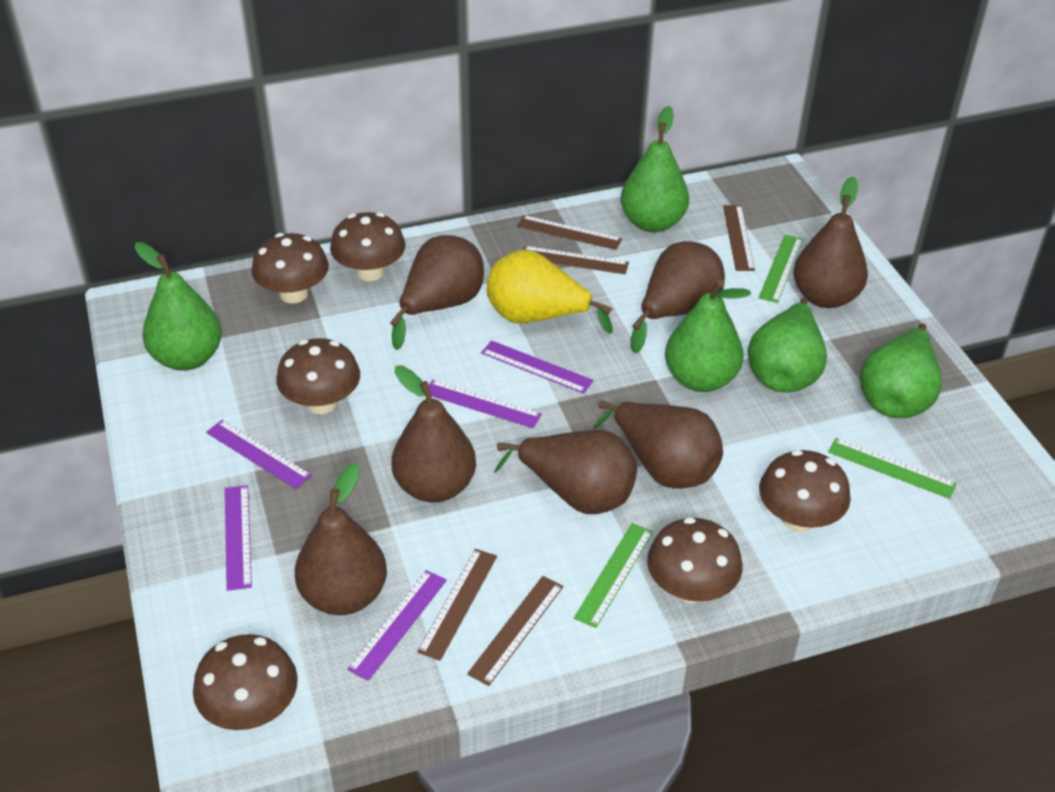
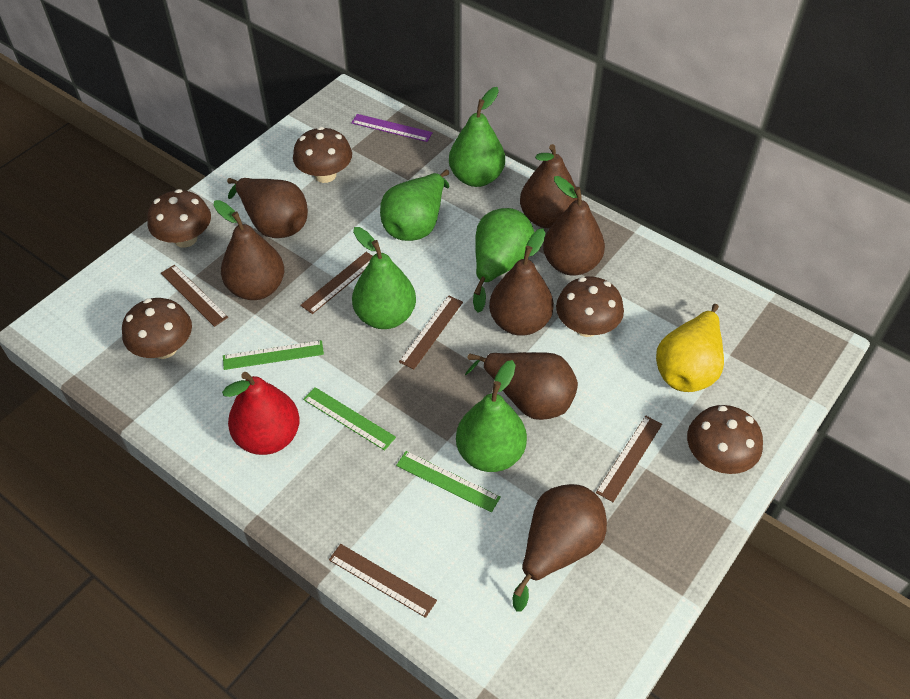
brown mushroom: 6 -> 5
purple ruler: 5 -> 1
red pear: 0 -> 1

